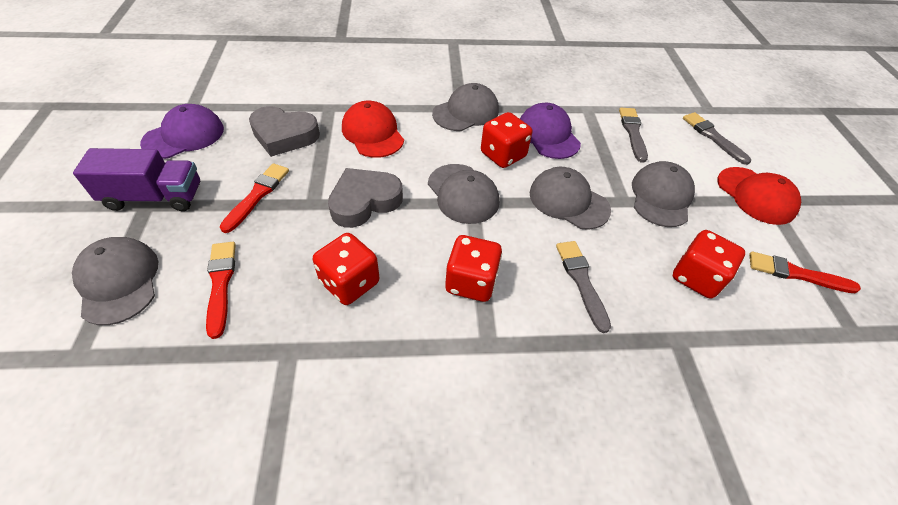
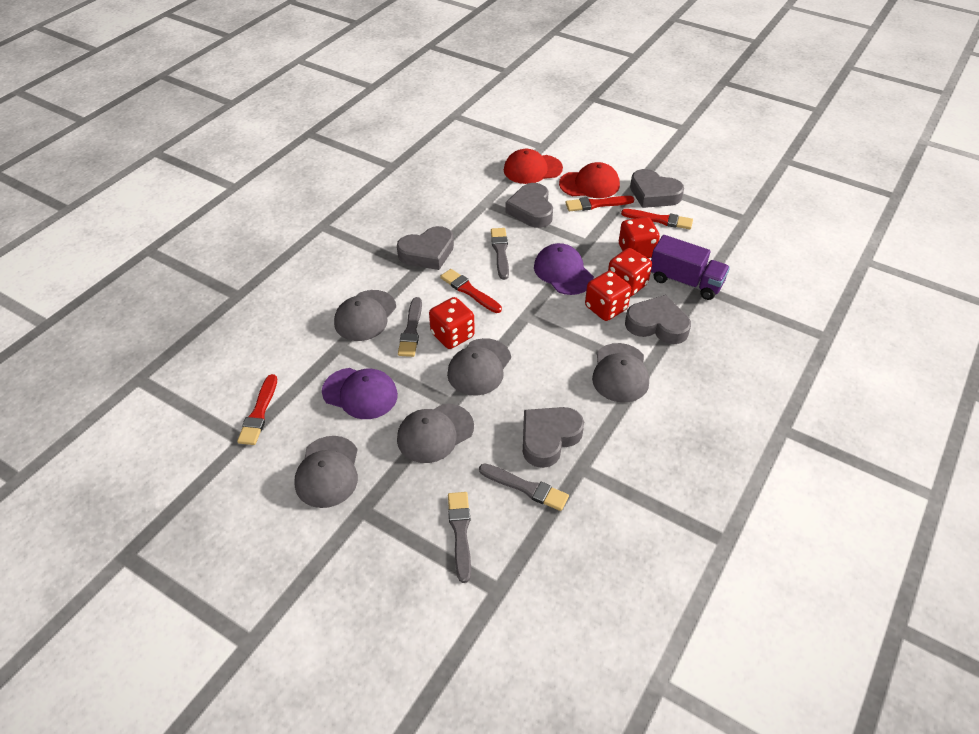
grey brush: 3 -> 4
grey heart: 2 -> 5
red brush: 3 -> 4

